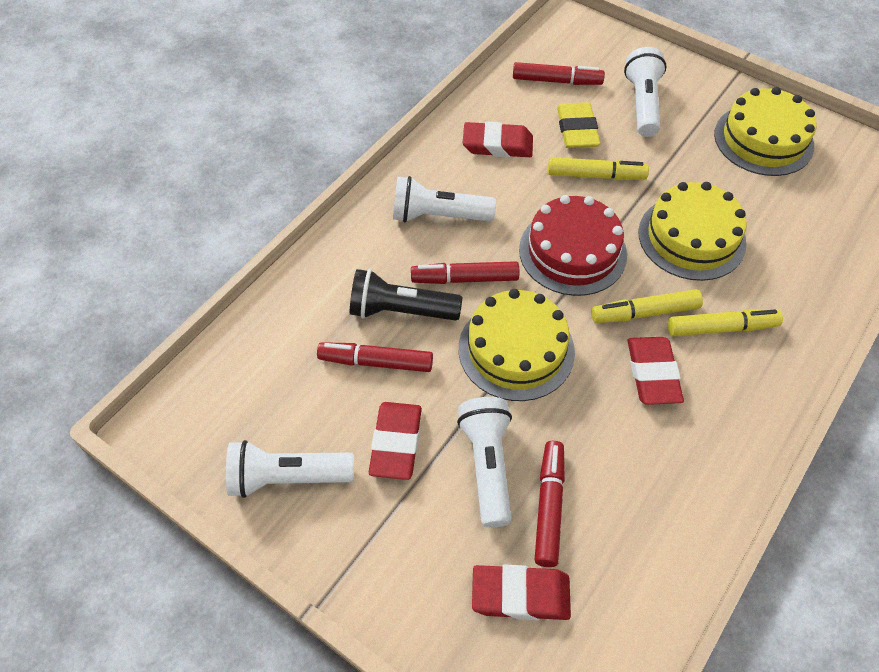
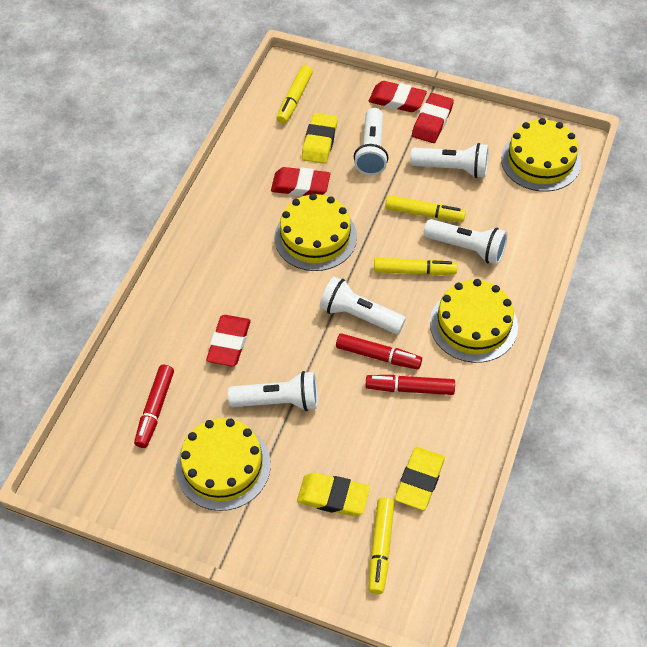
black flashlight: 1 -> 0
red cake: 1 -> 0
red marker: 4 -> 3
white flashlight: 4 -> 5
yellow cake: 3 -> 4
yellow eraser: 1 -> 3
yellow marker: 3 -> 4

